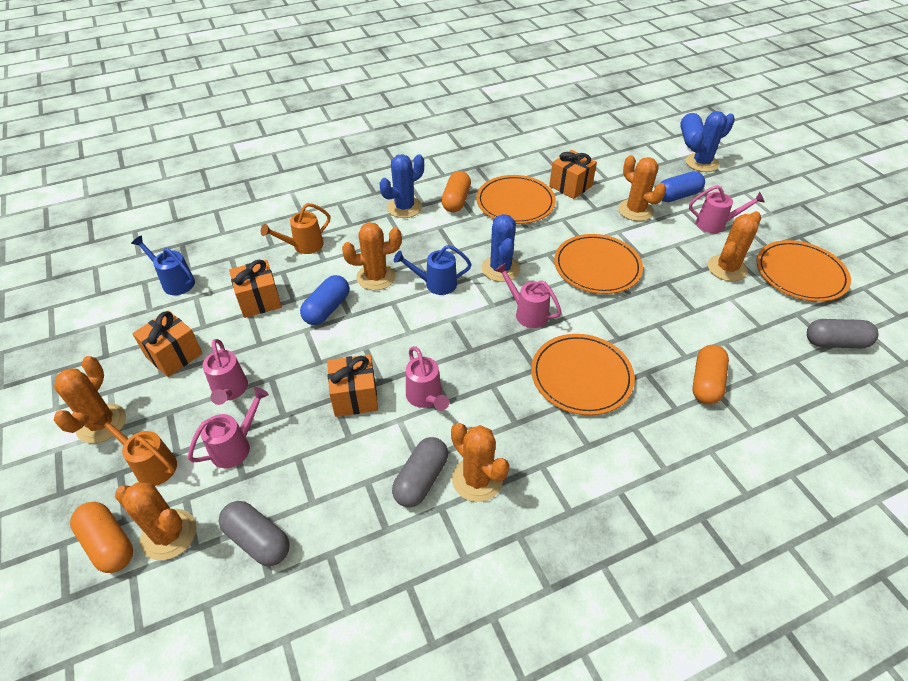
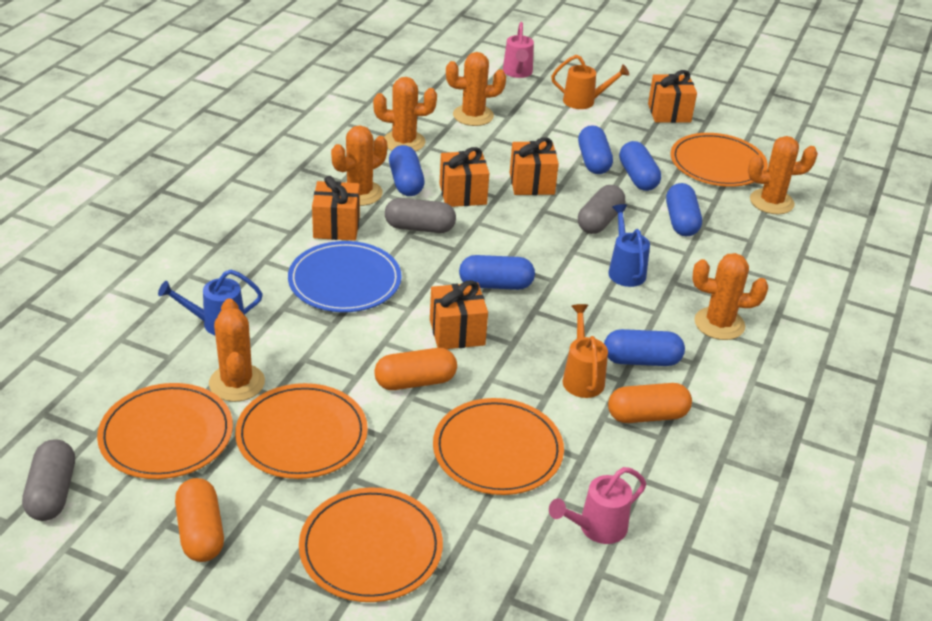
blue cactus: 3 -> 0
blue capsule: 3 -> 6
blue plate: 0 -> 1
orange gift: 4 -> 5
orange plate: 4 -> 5
pink watering can: 5 -> 2

